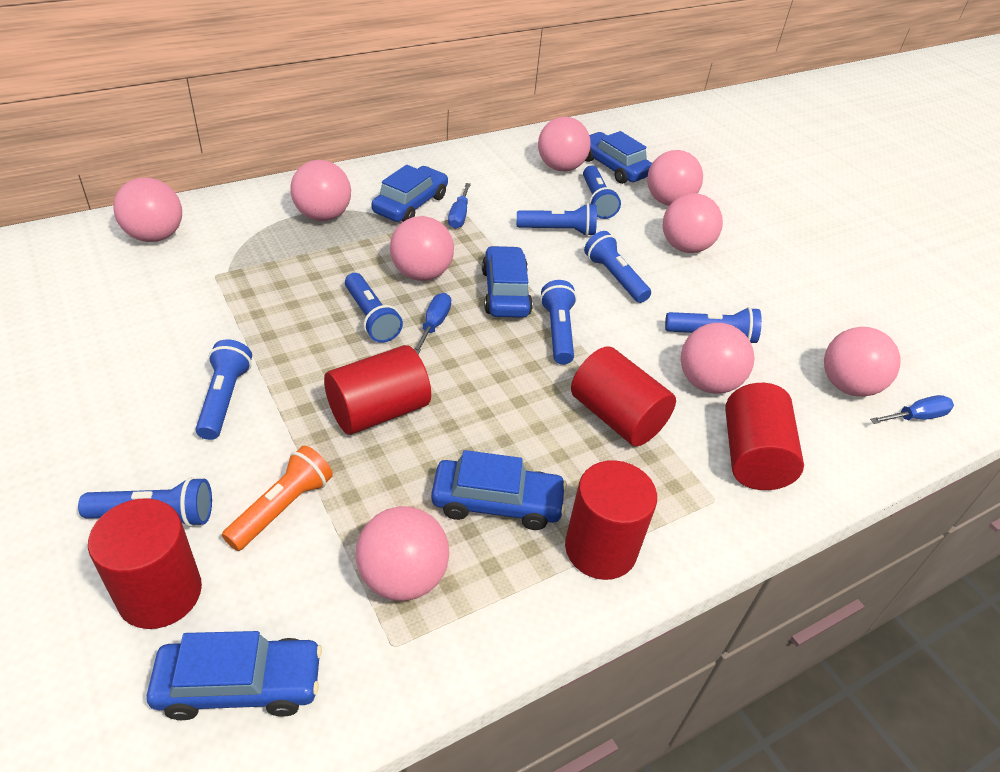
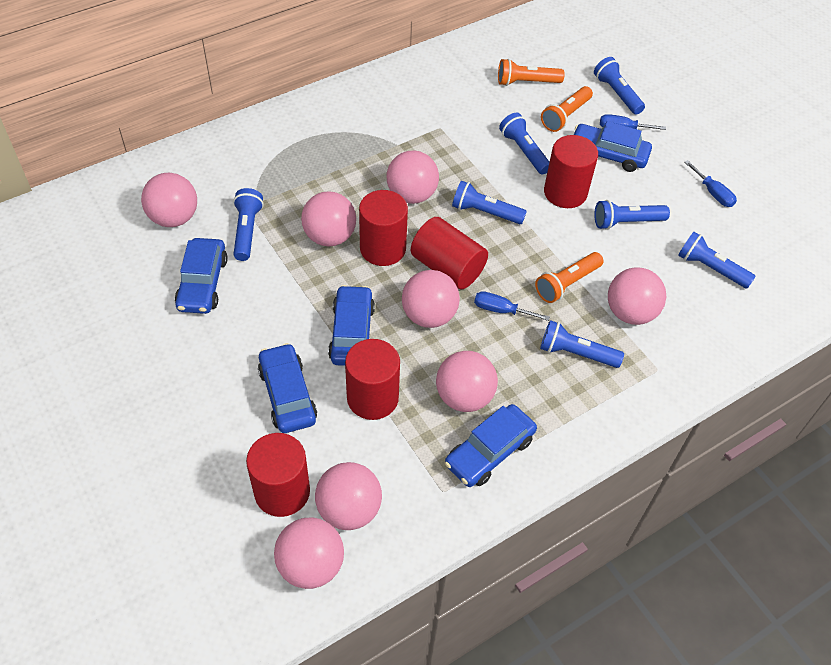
blue flashlight: 8 -> 7
orange flashlight: 1 -> 3
pink ball: 9 -> 8

